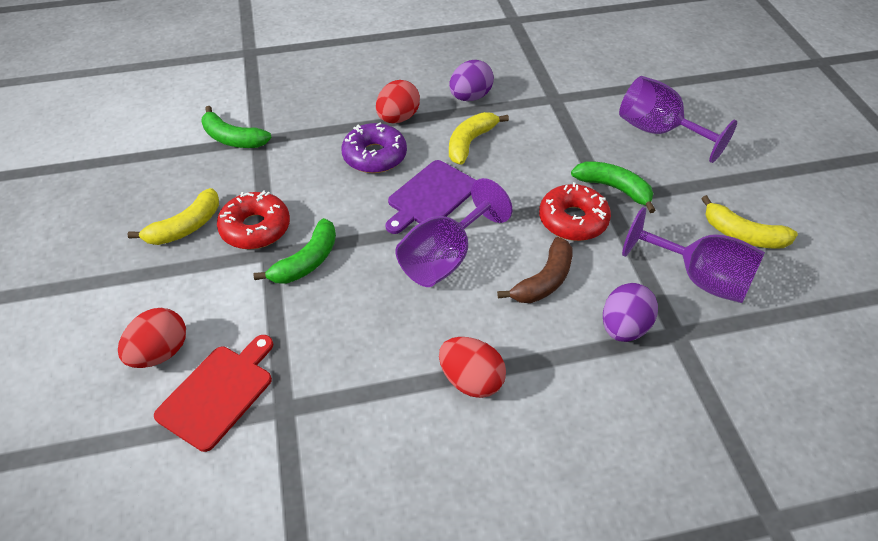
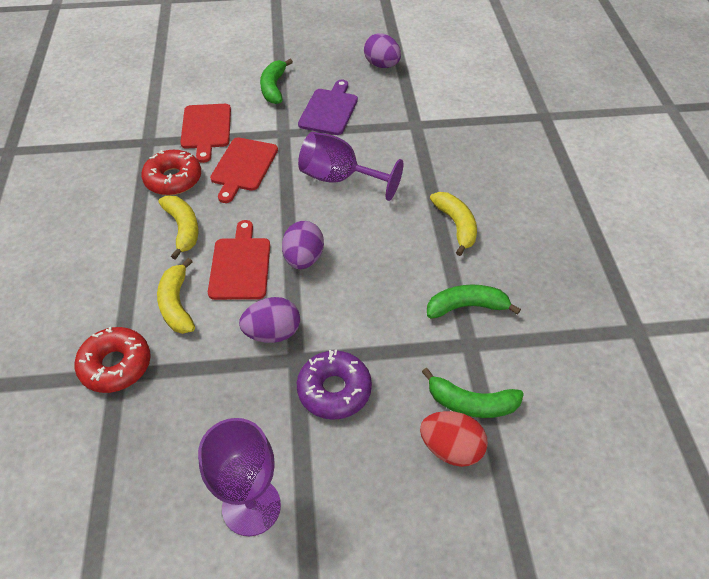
brown banana: 1 -> 0
purple egg: 2 -> 3
purple goblet: 3 -> 2
red cutting board: 1 -> 3
red egg: 3 -> 1

